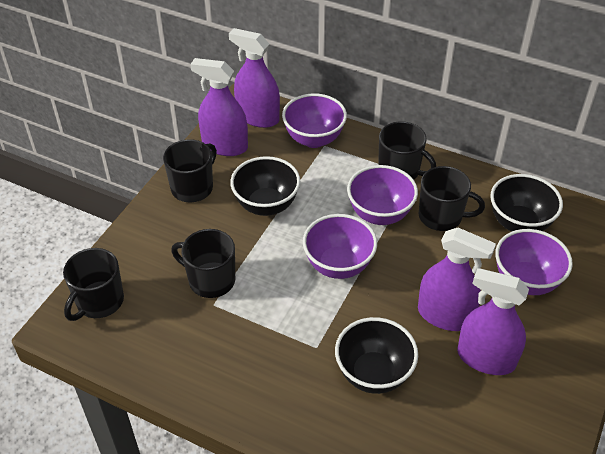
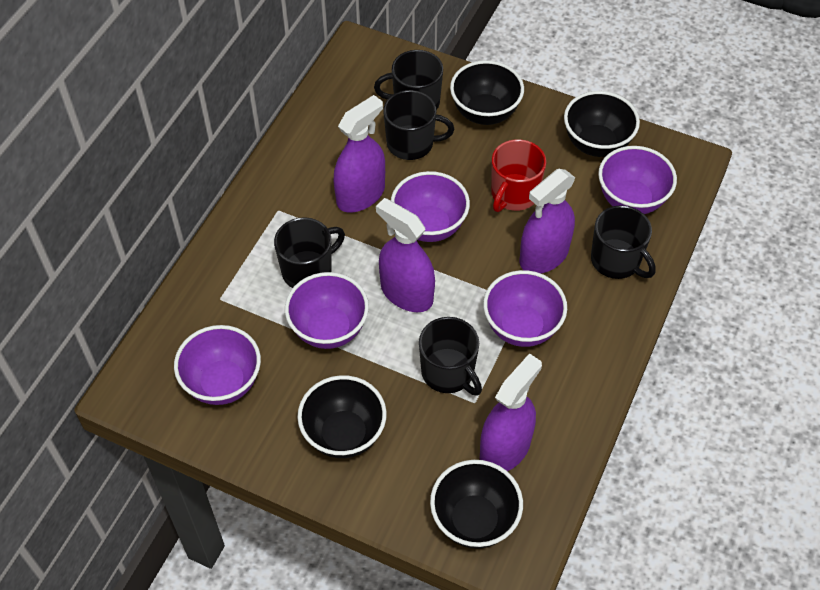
black bowl: 3 -> 4
purple bowl: 4 -> 5
red mug: 0 -> 1

